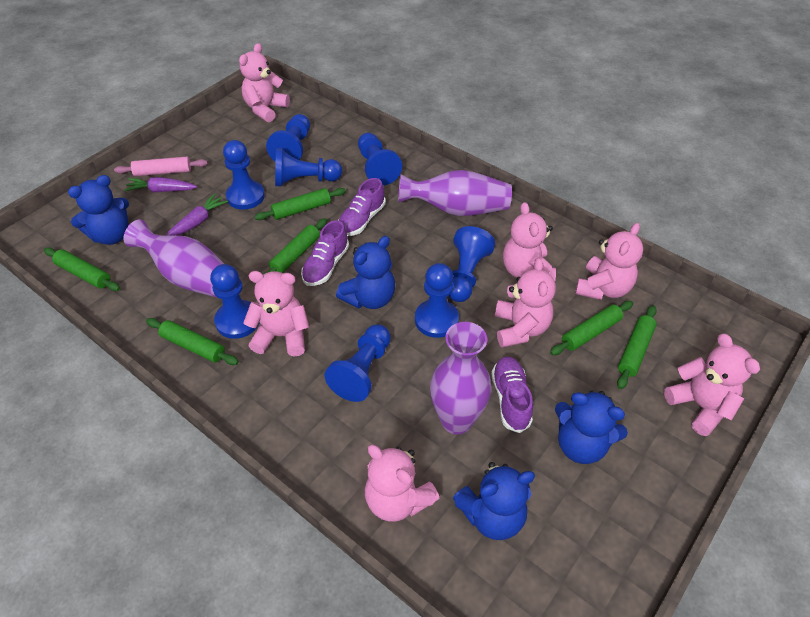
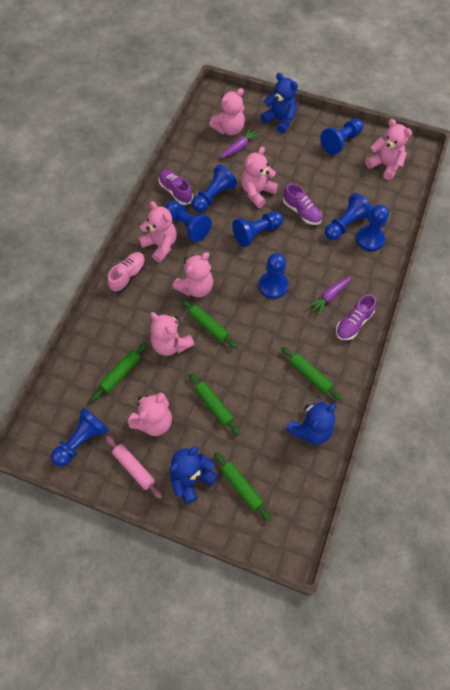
blue teddy bear: 4 -> 3
green rolling pin: 6 -> 5
pink shoe: 0 -> 1
purple vase: 3 -> 0

